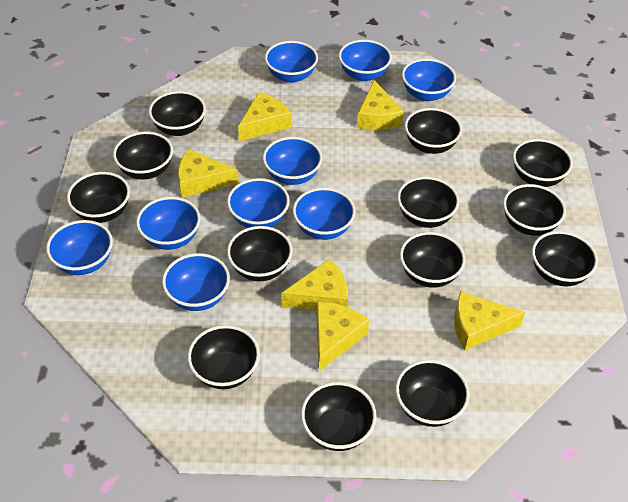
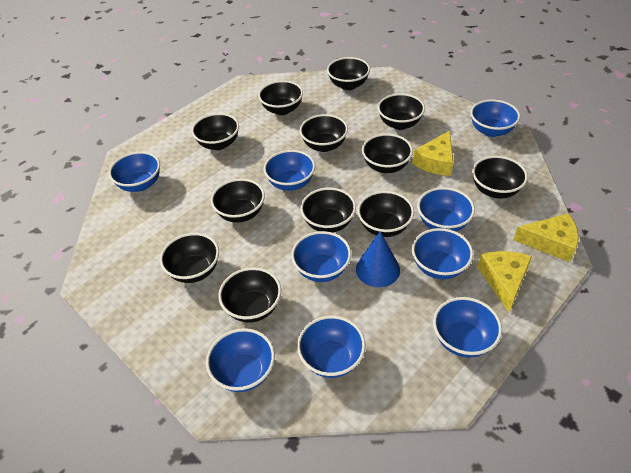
black bowl: 13 -> 12
blue cone: 0 -> 1
yellow cheese: 6 -> 3

